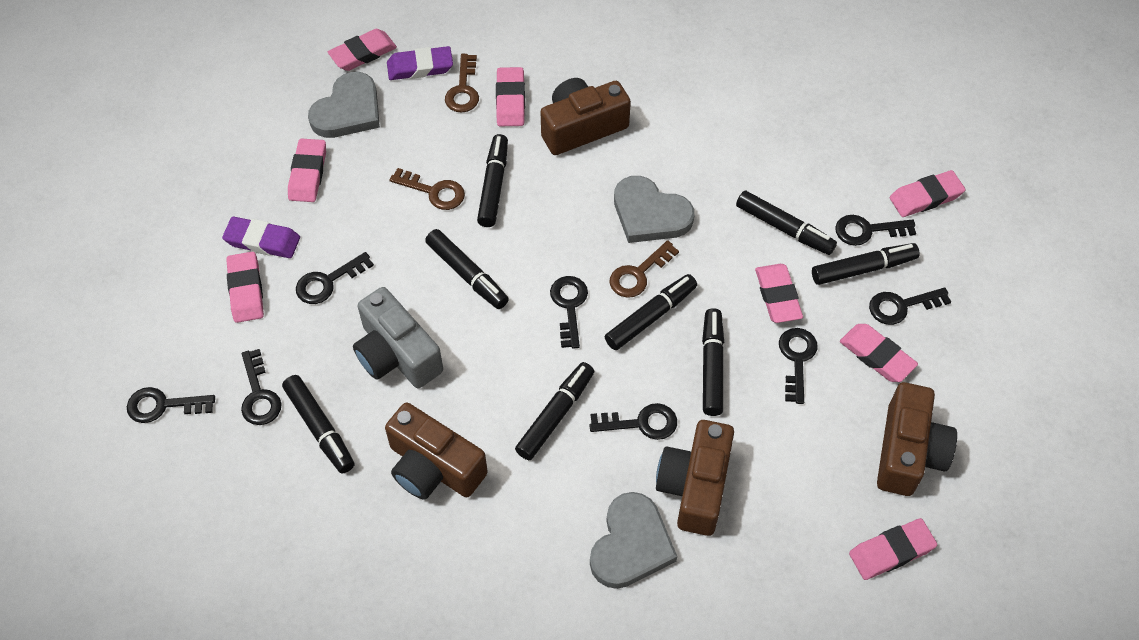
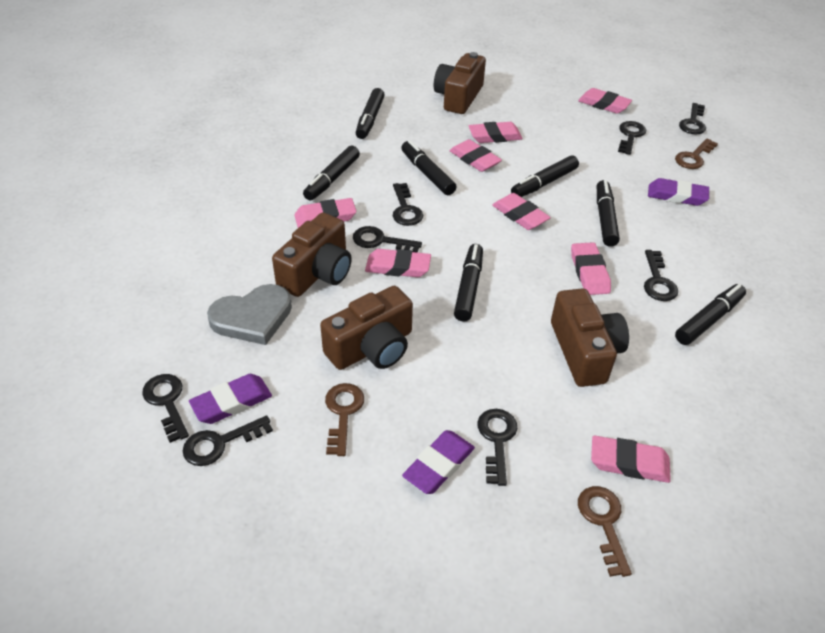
black marker: 8 -> 7
grey camera: 1 -> 0
grey heart: 3 -> 1
purple eraser: 2 -> 3

